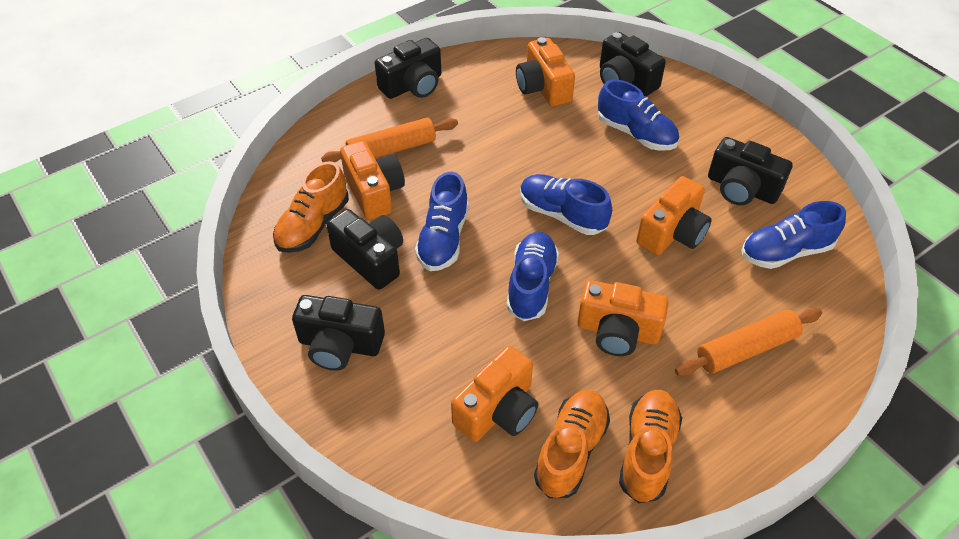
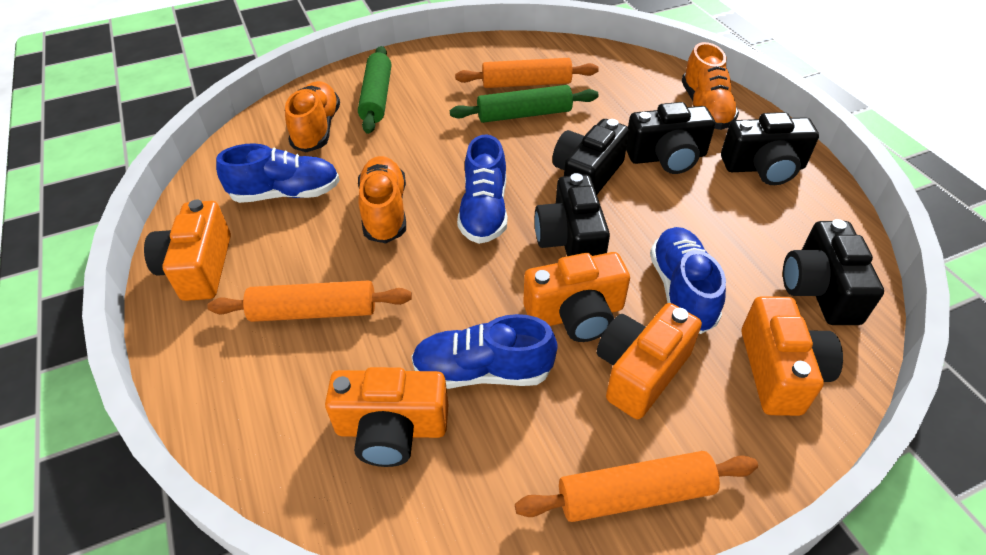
blue shoe: 5 -> 4
green rolling pin: 0 -> 2
orange rolling pin: 2 -> 3

